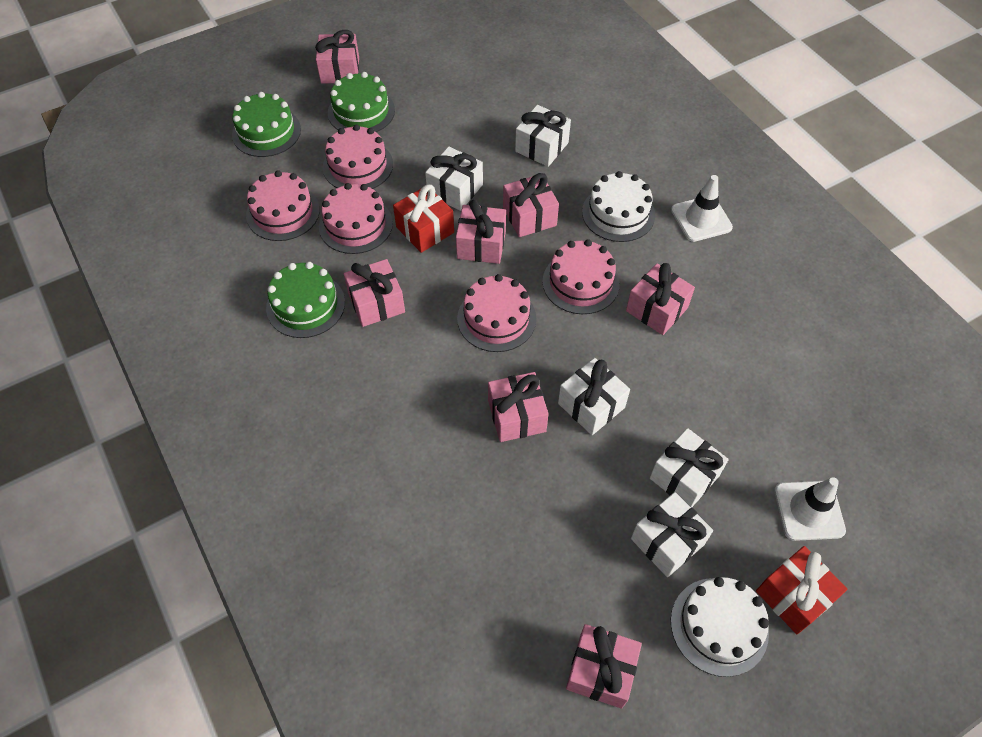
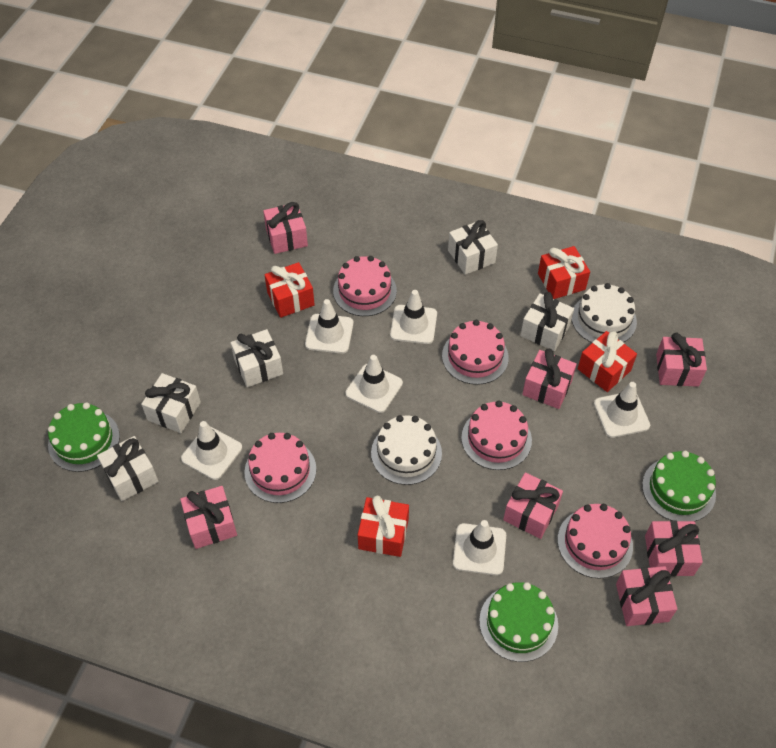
red gift: 2 -> 4
white traffic cone: 2 -> 6

